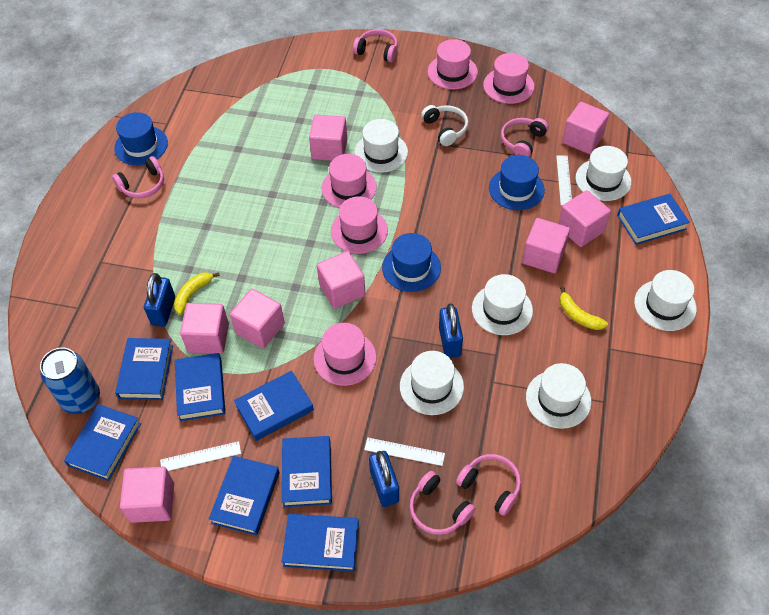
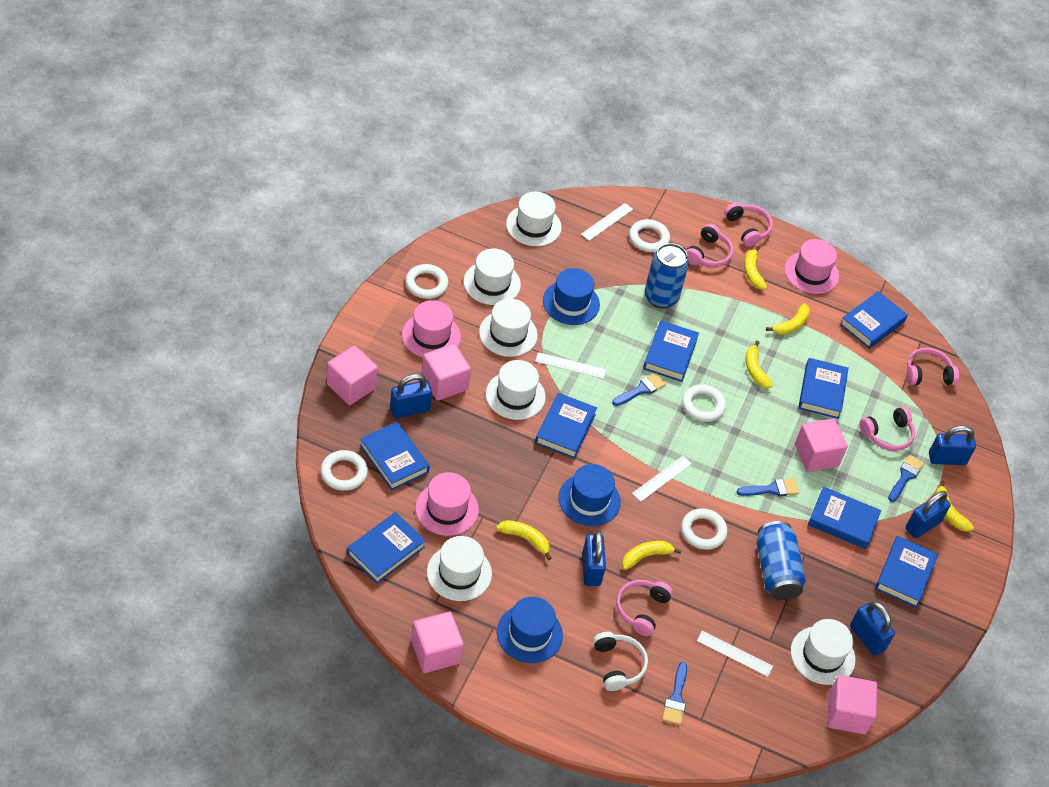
blue brush: 0 -> 4
blue can: 1 -> 2
blue padlock: 3 -> 5
pink cube: 8 -> 5
pink hat: 5 -> 3
white ring: 0 -> 5
white ruler: 3 -> 4
yellow banana: 2 -> 6

